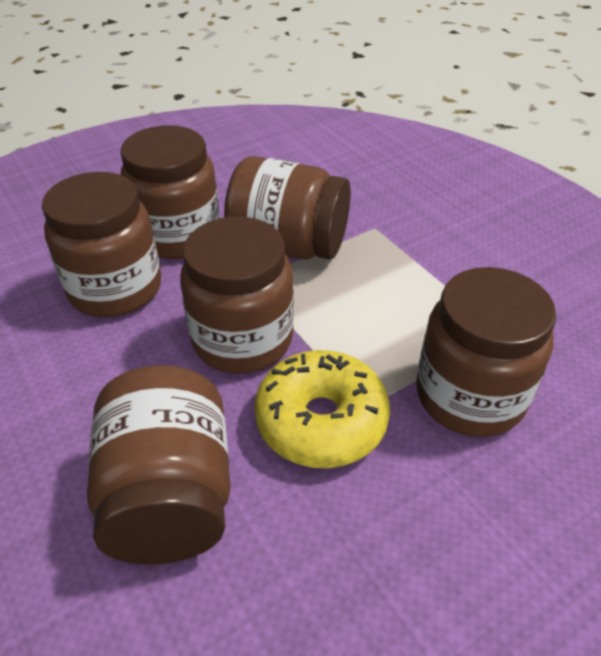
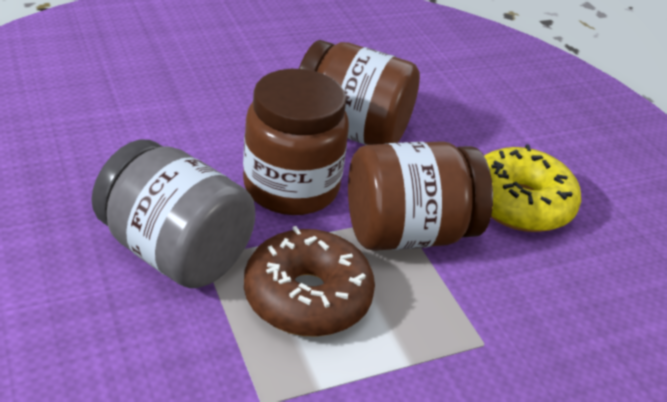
brown donut: 0 -> 1
brown jar: 6 -> 3
grey jar: 0 -> 1

